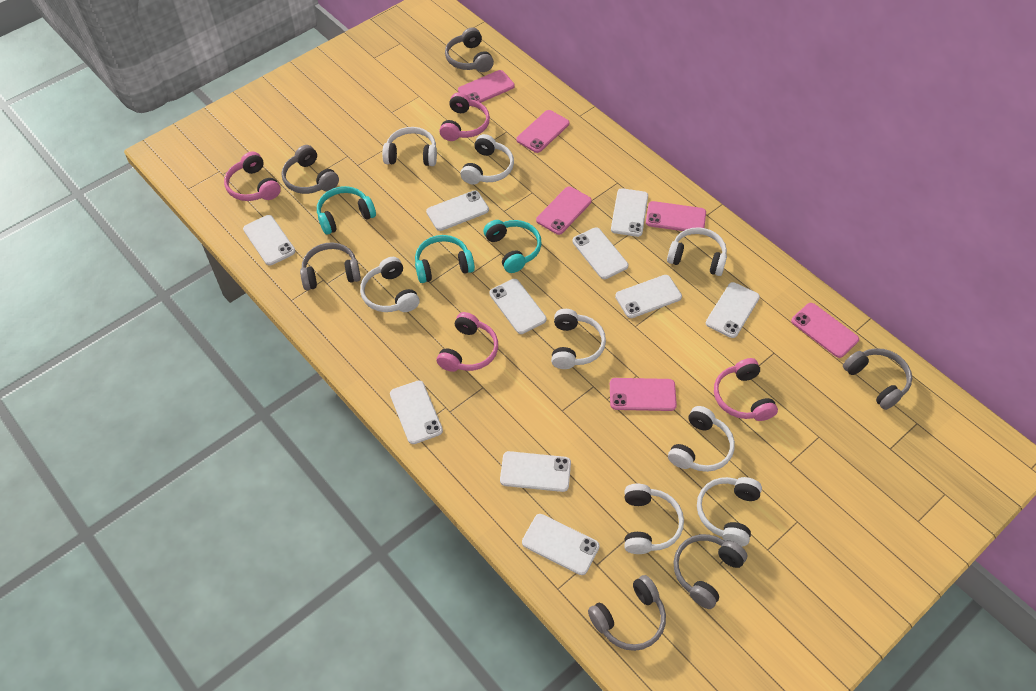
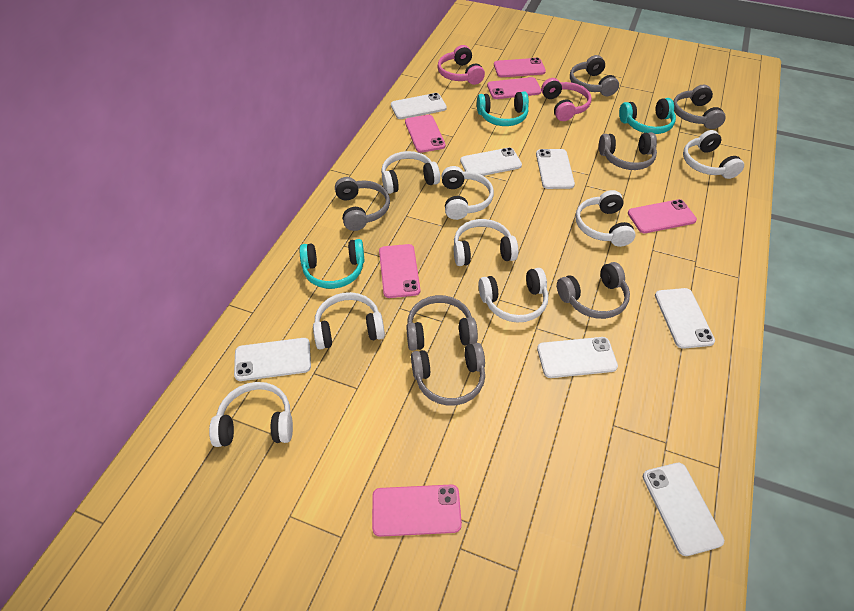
grey headphones: 6 -> 7
pink headphones: 4 -> 2
white phone: 10 -> 7

